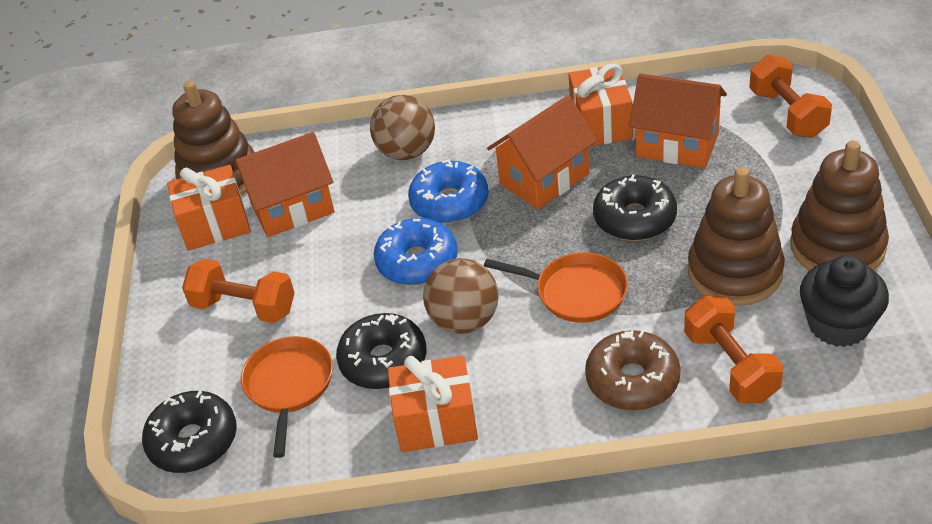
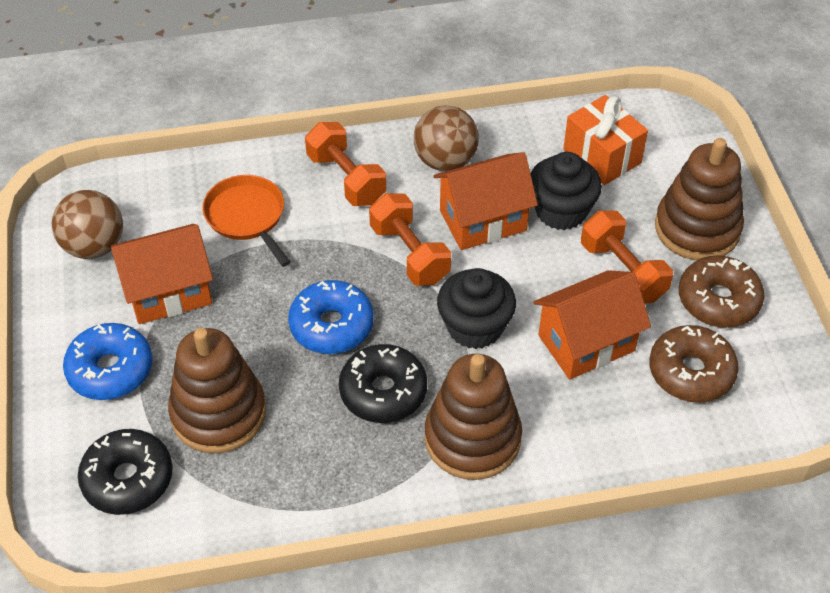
black cupcake: 1 -> 2
black donut: 3 -> 2
brown donut: 1 -> 2
orange gift: 3 -> 1
orange pan: 2 -> 1

